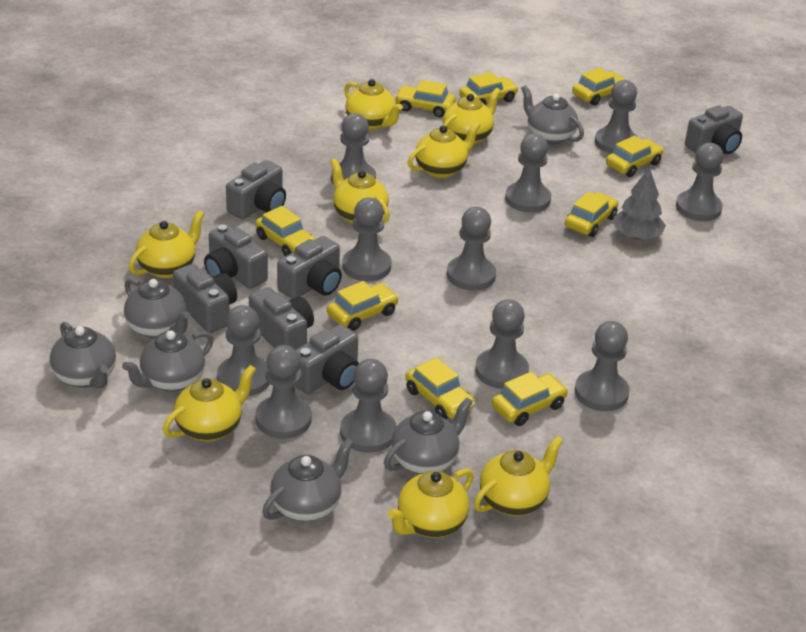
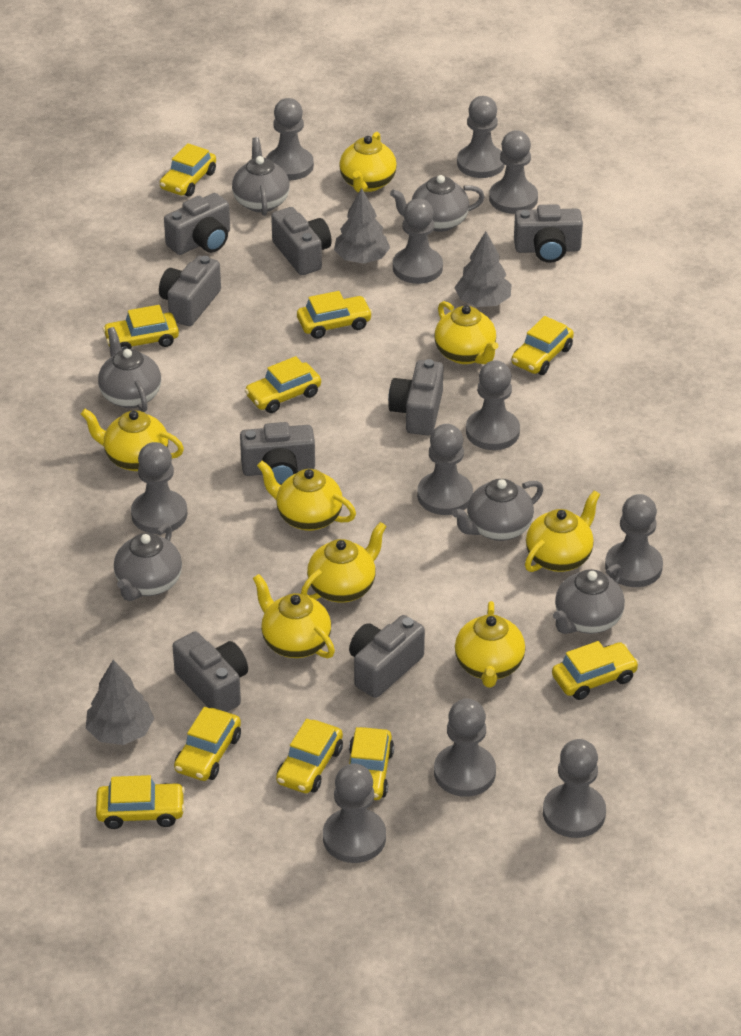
grey camera: 7 -> 8
grey tree: 1 -> 3
yellow car: 9 -> 10

